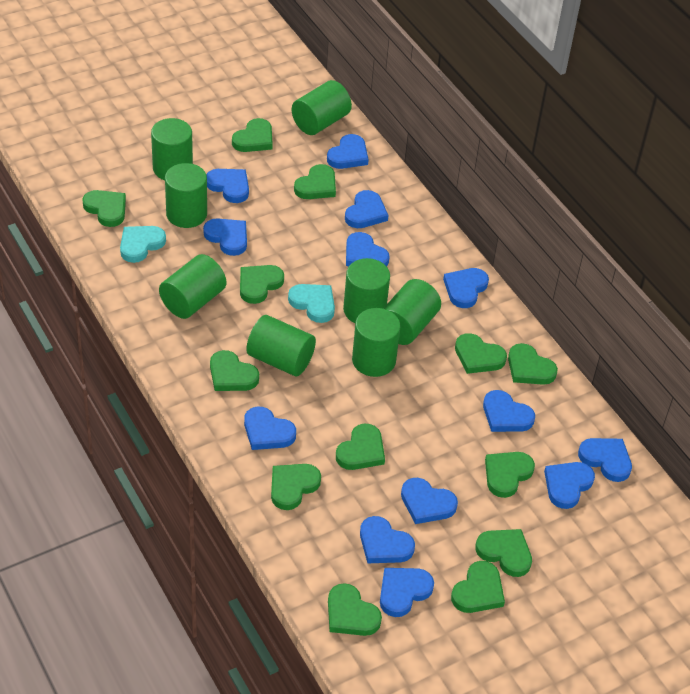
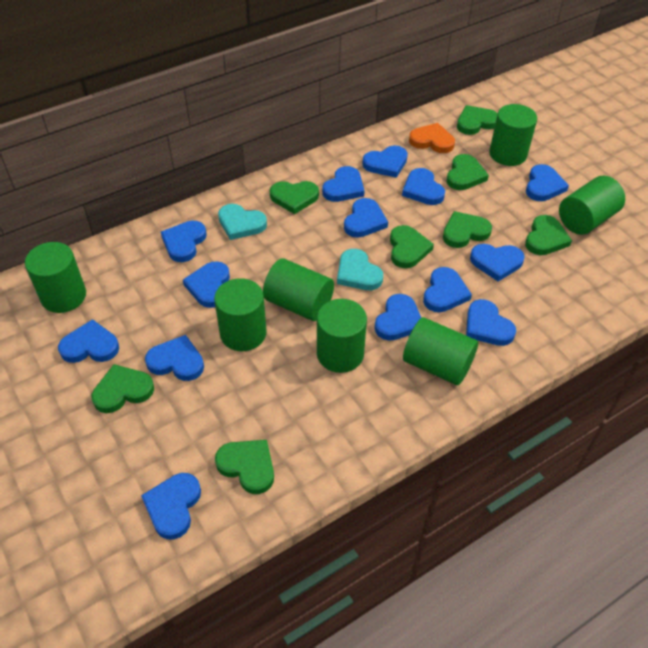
blue heart: 13 -> 14
green cylinder: 8 -> 7
green heart: 13 -> 8
orange heart: 0 -> 1

